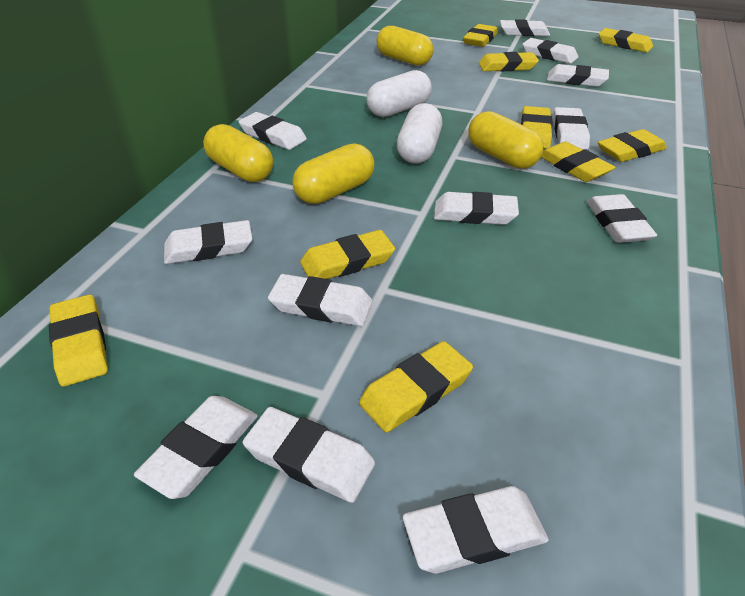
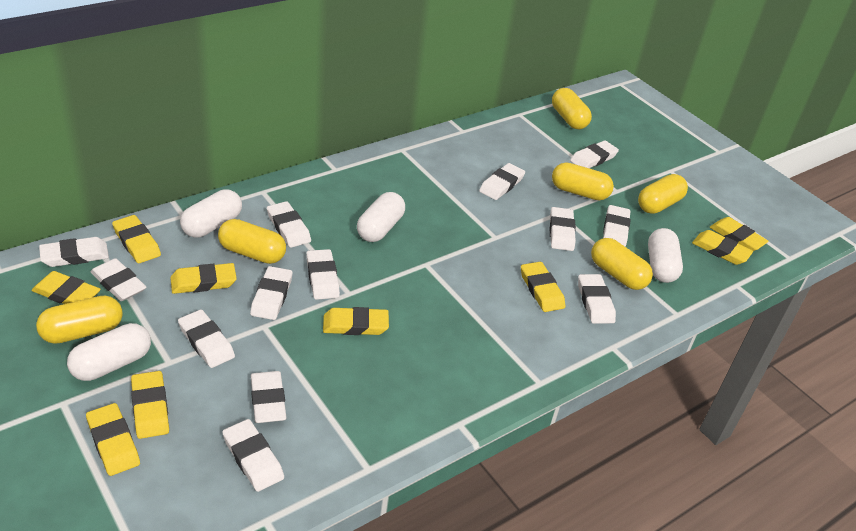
white capsule: 2 -> 4
white eraser: 12 -> 13
yellow capsule: 4 -> 6

